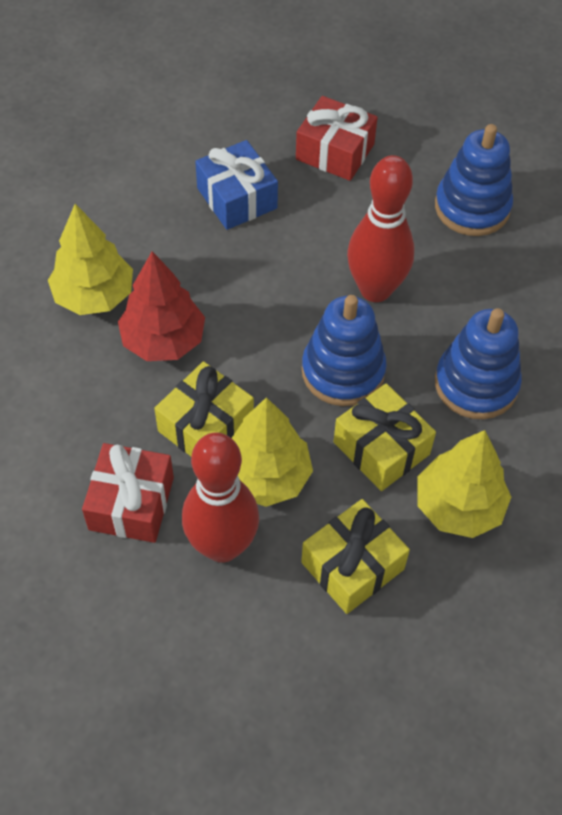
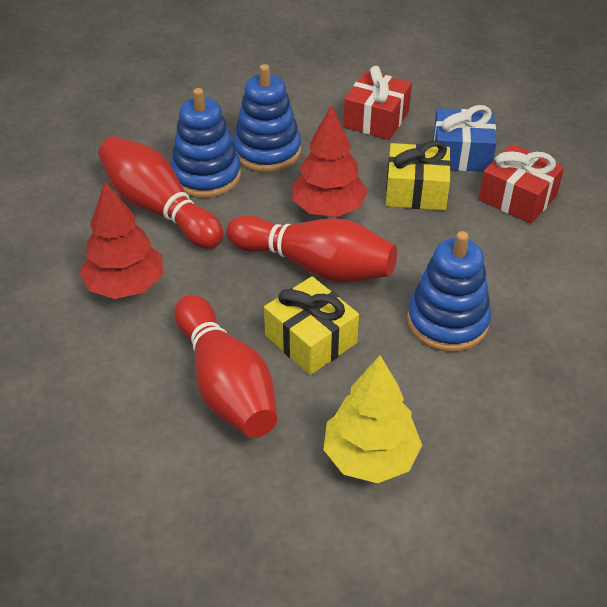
red bowling pin: 2 -> 3
red tree: 1 -> 2
yellow gift: 3 -> 2
yellow tree: 3 -> 1

